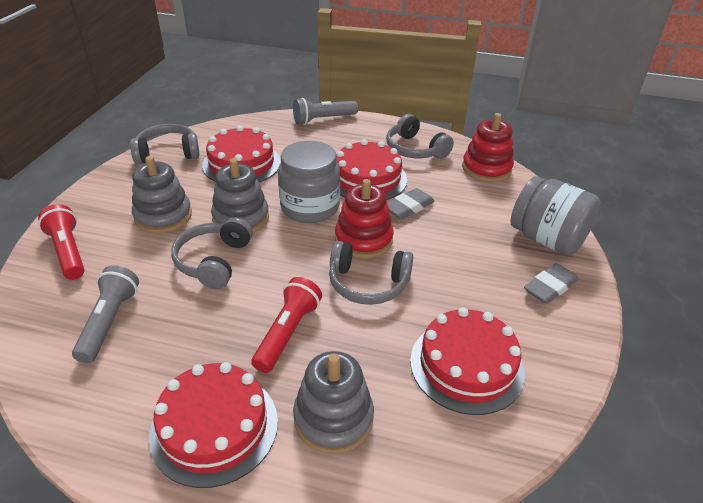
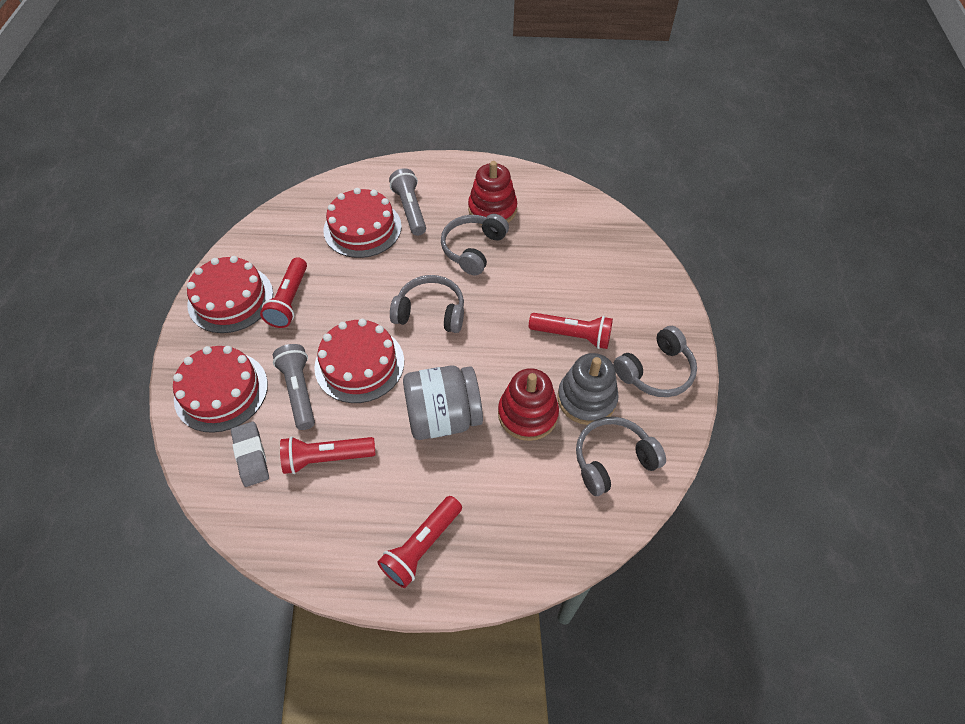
grey eraser: 2 -> 1
grey jar: 2 -> 1
grey stacking toy: 3 -> 1
red flashlight: 2 -> 4

